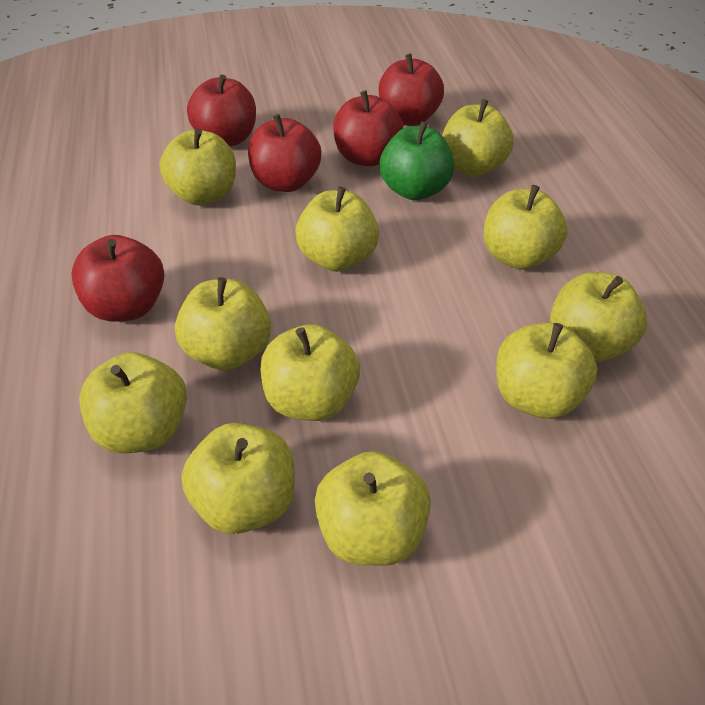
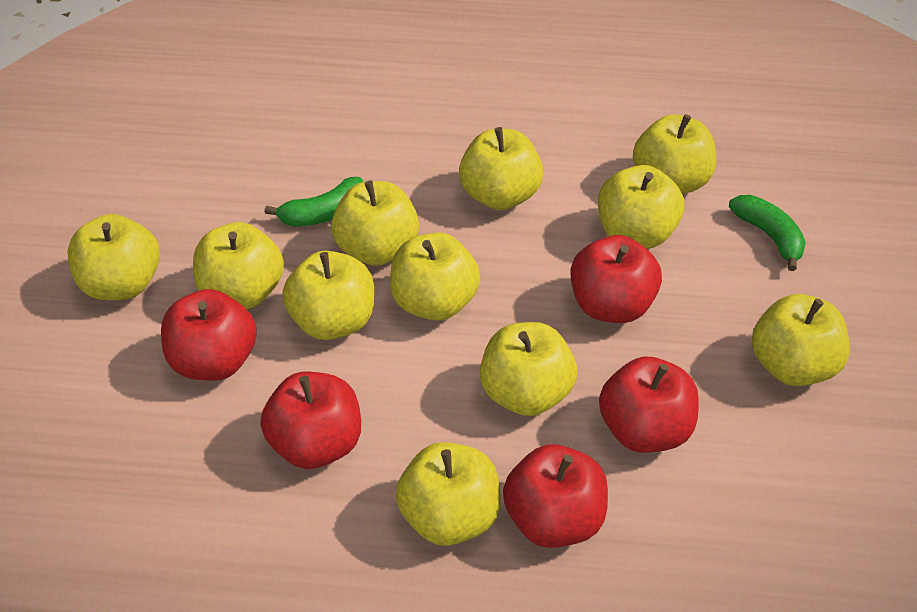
green apple: 1 -> 0
green banana: 0 -> 2

